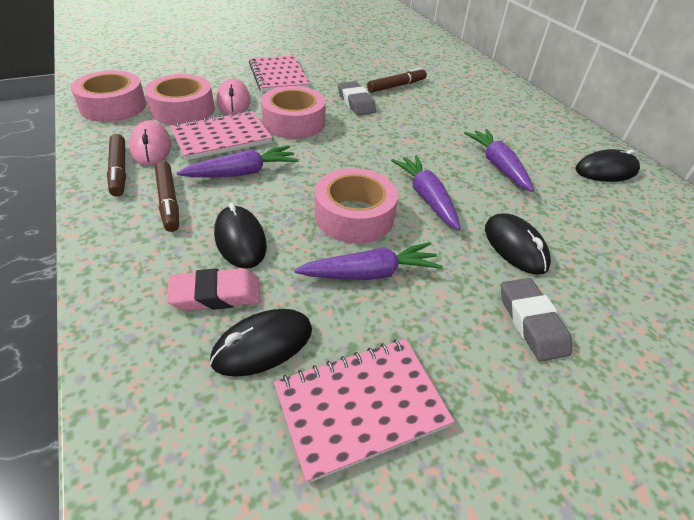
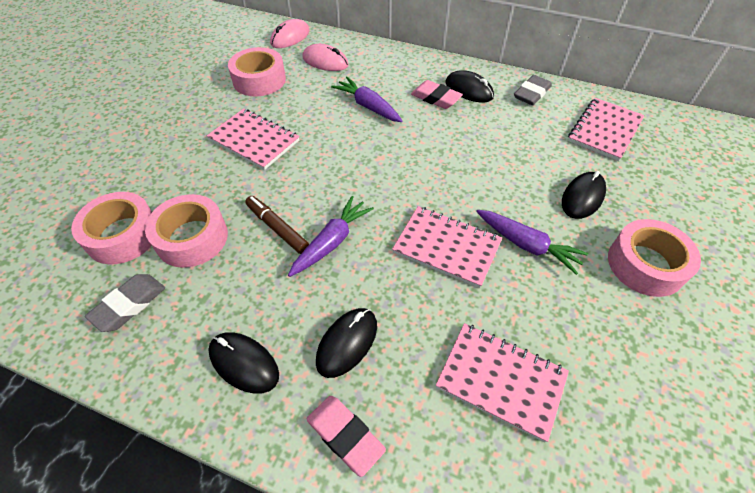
brown marker: 3 -> 1
pink eraser: 1 -> 2
pink notebook: 3 -> 4
purple carrot: 4 -> 3

